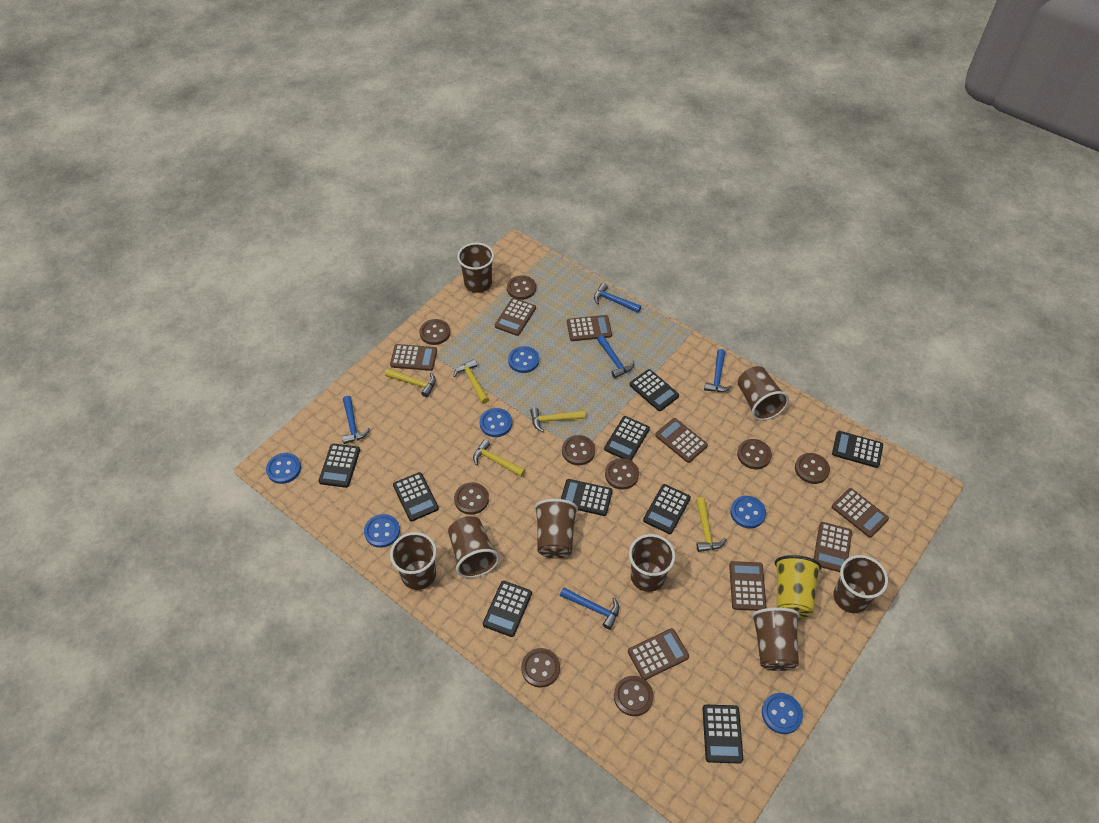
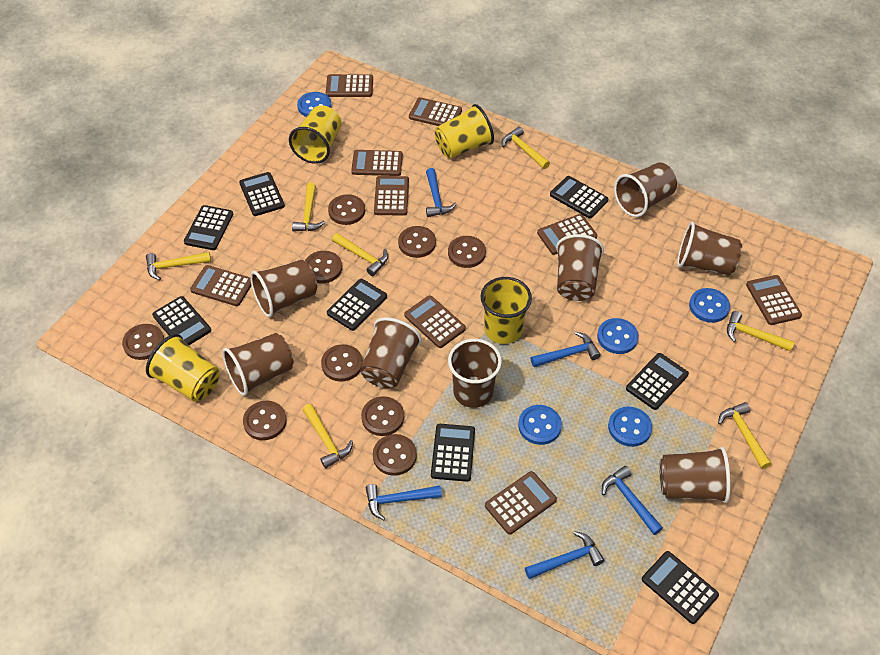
black calculator: 9 -> 8
blue button: 6 -> 5
brown calculator: 8 -> 9
yellow cup: 1 -> 4
yellow hammer: 5 -> 7

